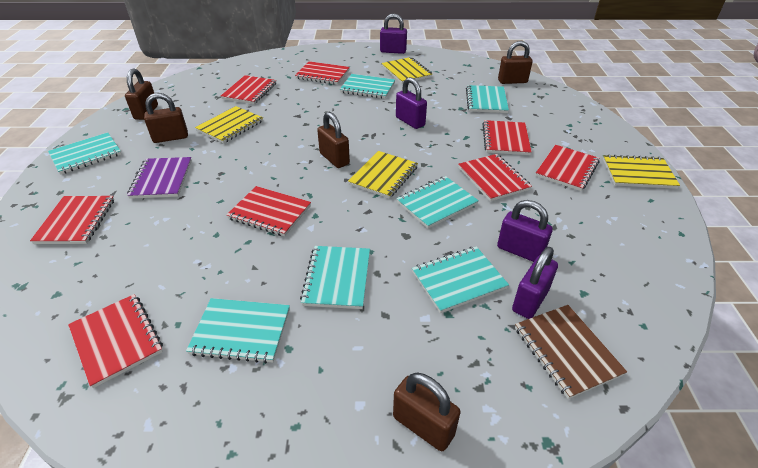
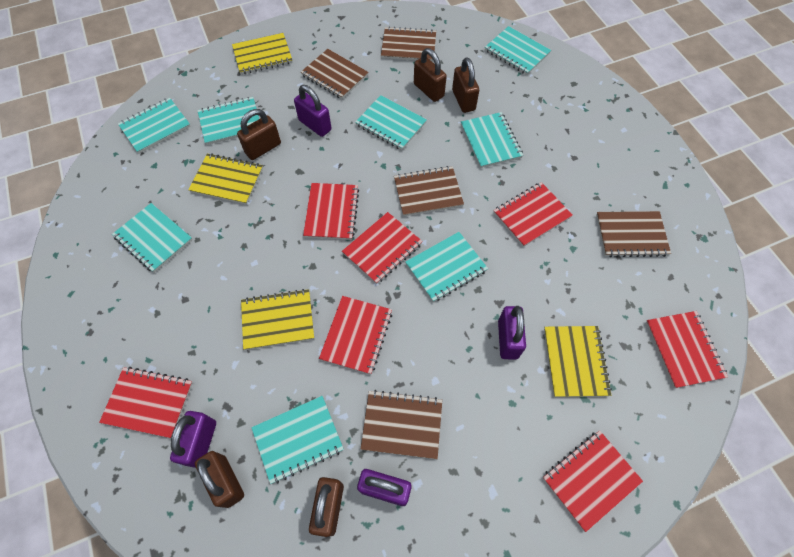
brown notebook: 1 -> 5
purple notebook: 1 -> 0
red notebook: 8 -> 7
turquoise notebook: 7 -> 8

